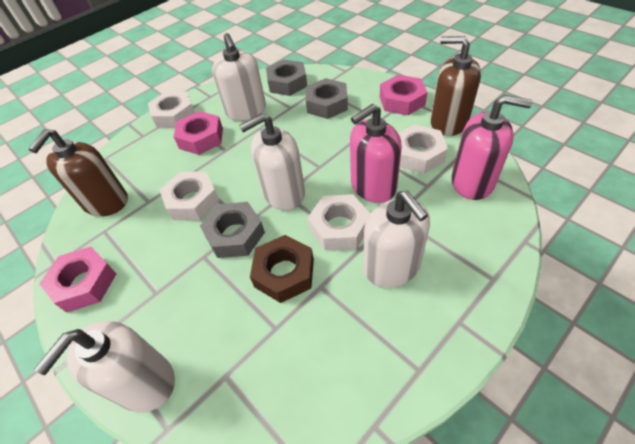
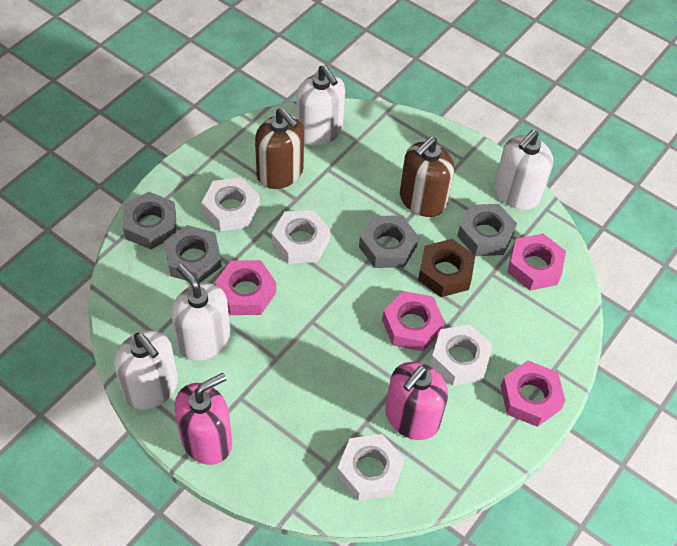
grey nut: 3 -> 4
pink nut: 3 -> 4

